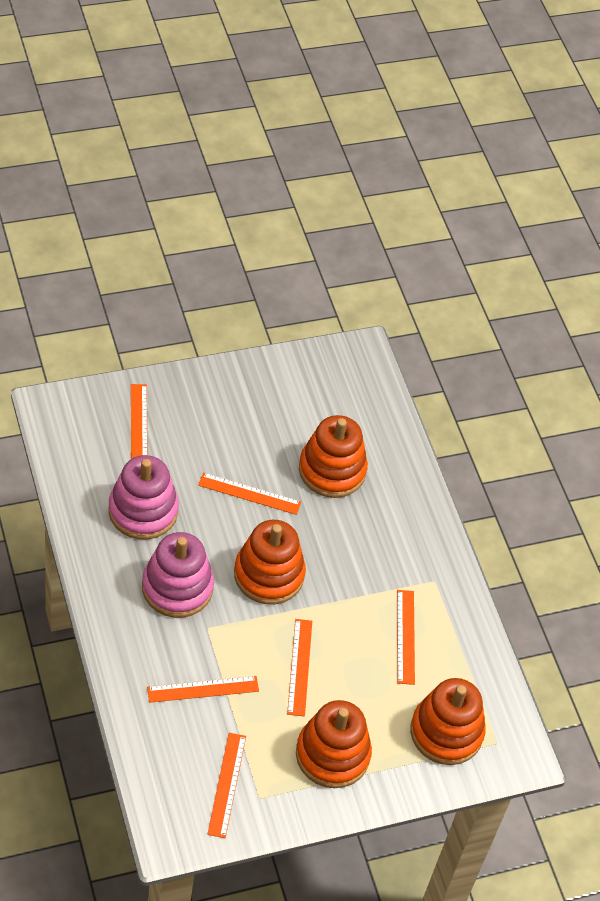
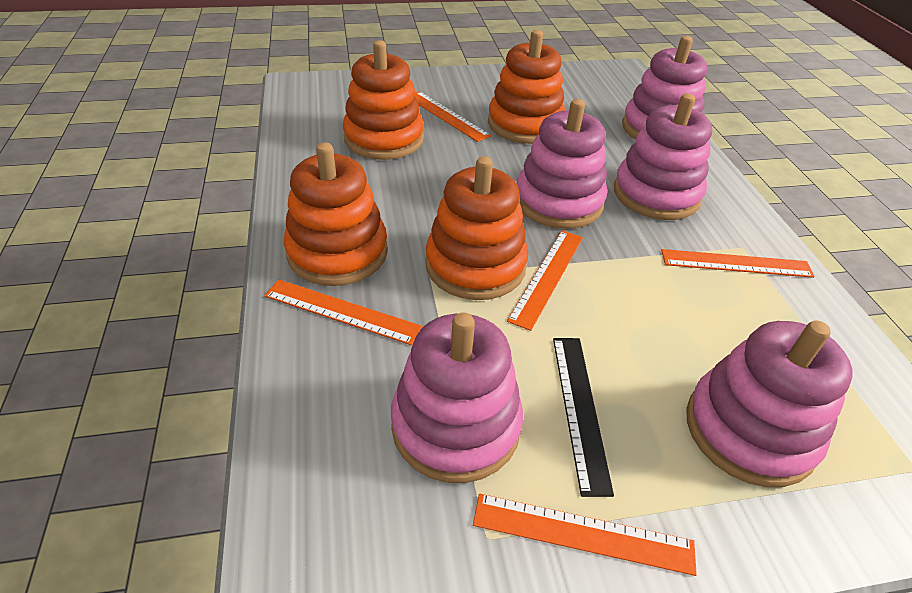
black ruler: 0 -> 1
orange ruler: 6 -> 5
pink stacking toy: 2 -> 5

